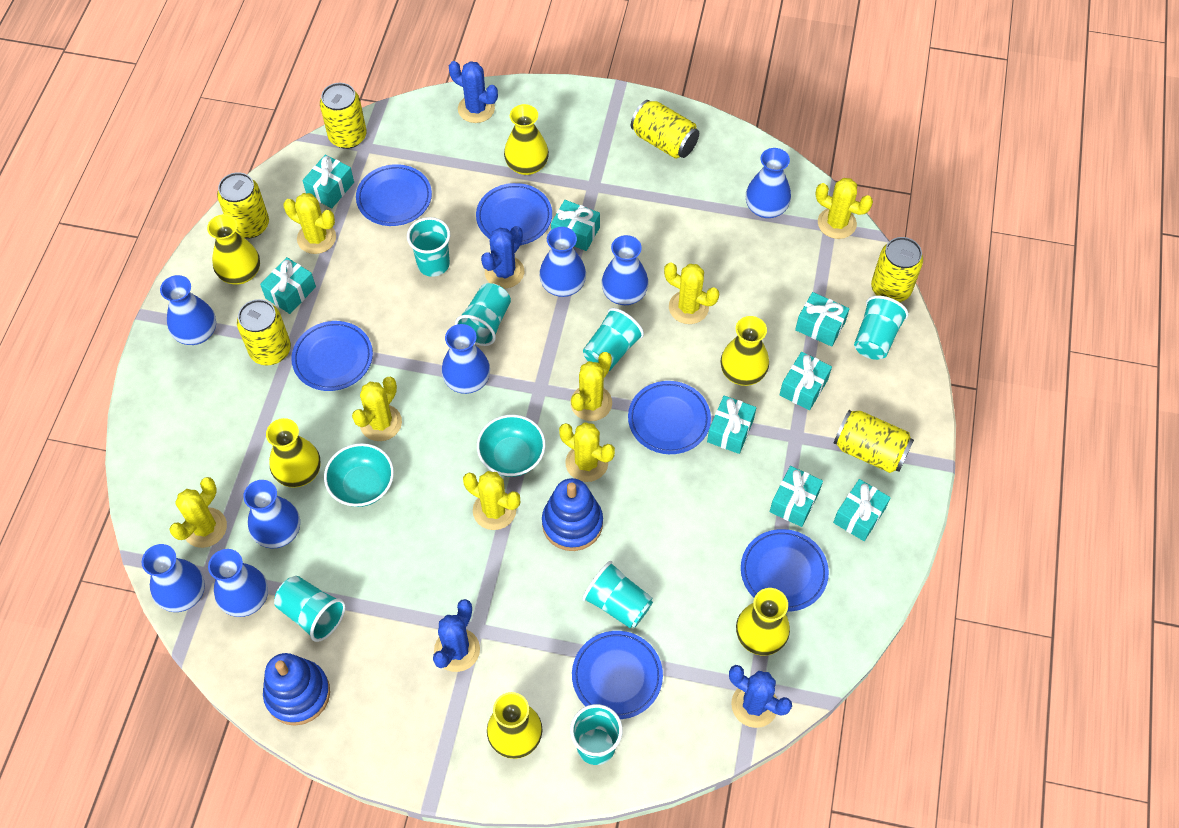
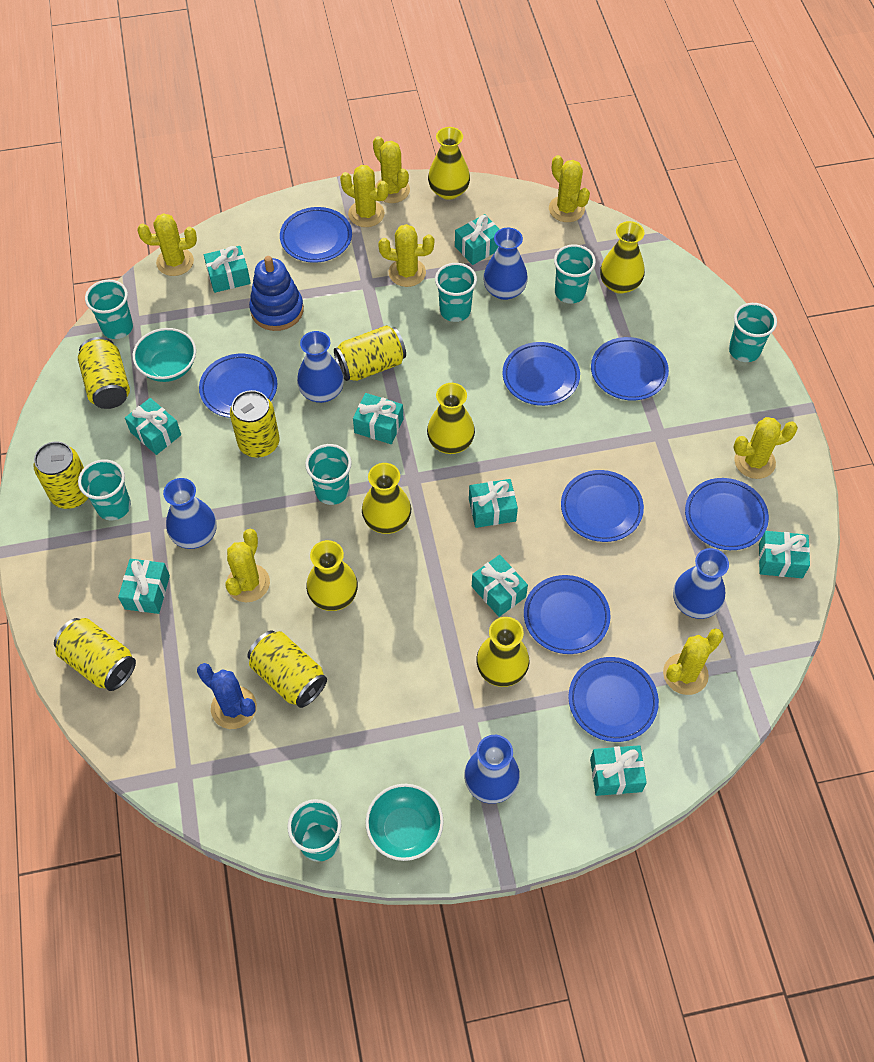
blue cactus: 4 -> 1
blue plate: 6 -> 8
blue stacking toy: 2 -> 1
blue vase: 8 -> 5
turquoise gift: 8 -> 9

